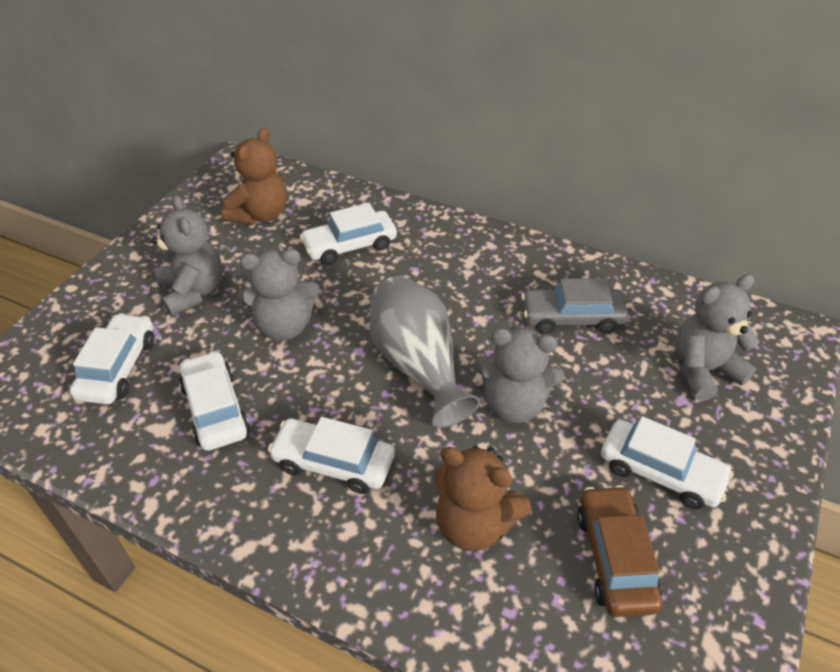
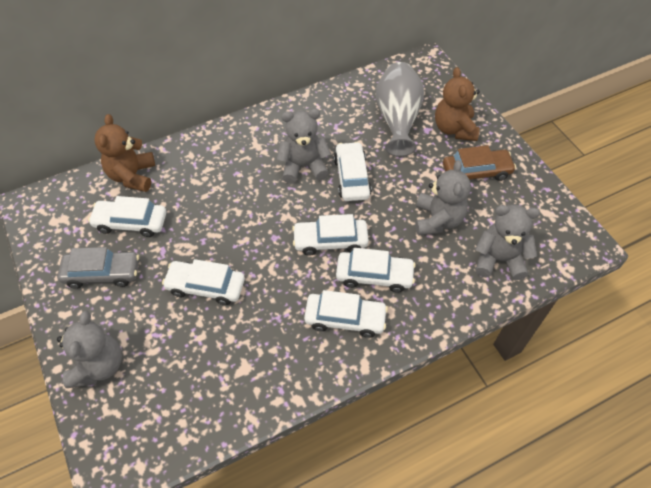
white car: 5 -> 6

